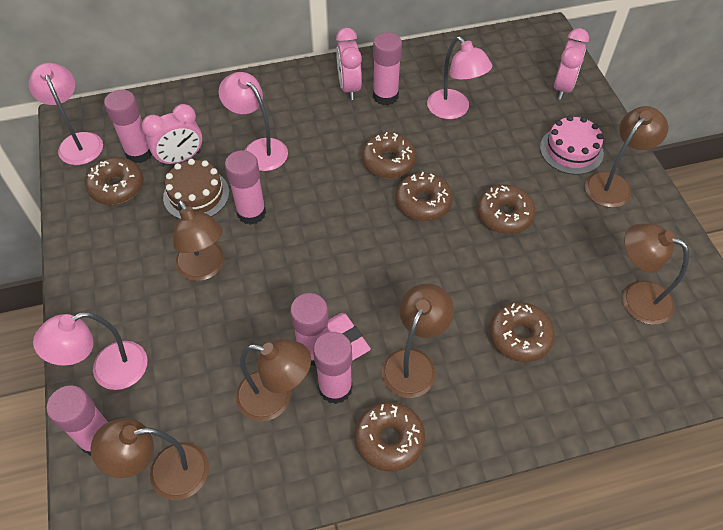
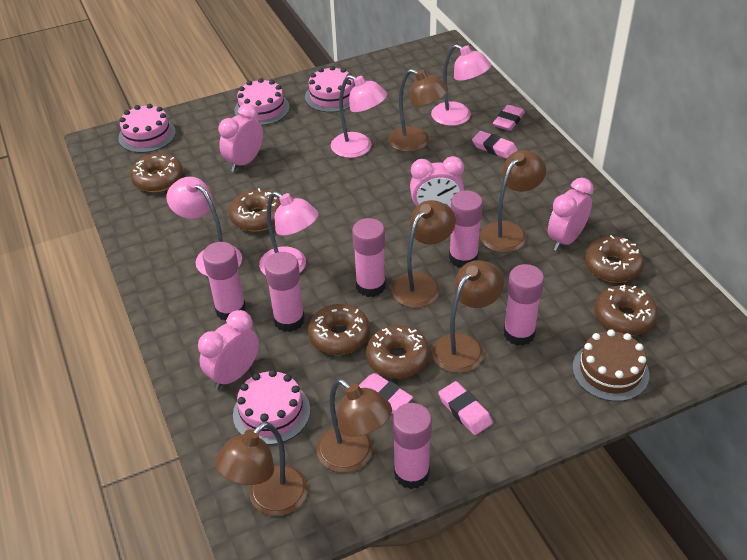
pink cake: 1 -> 4
pink clock: 3 -> 4
pink eraser: 1 -> 4

